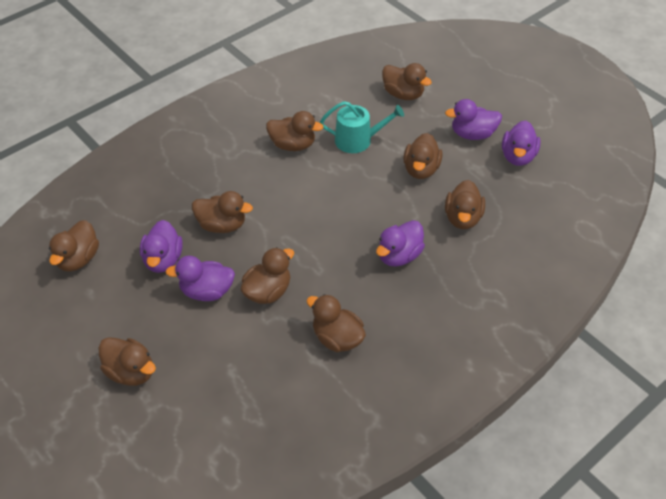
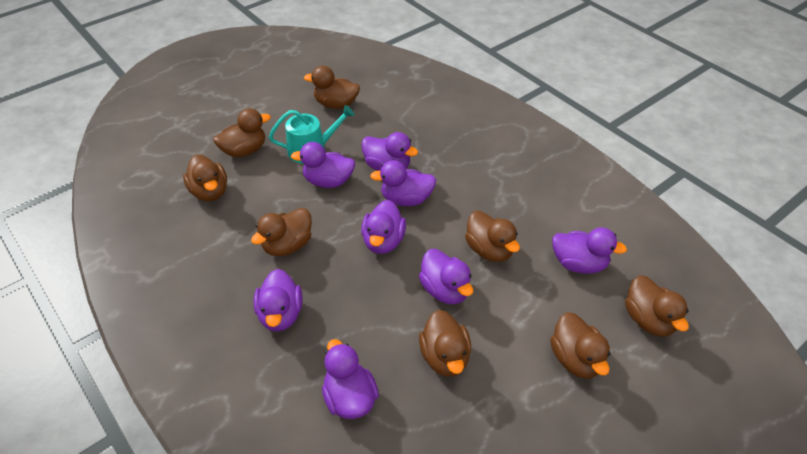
brown duck: 9 -> 8
purple duck: 5 -> 8

